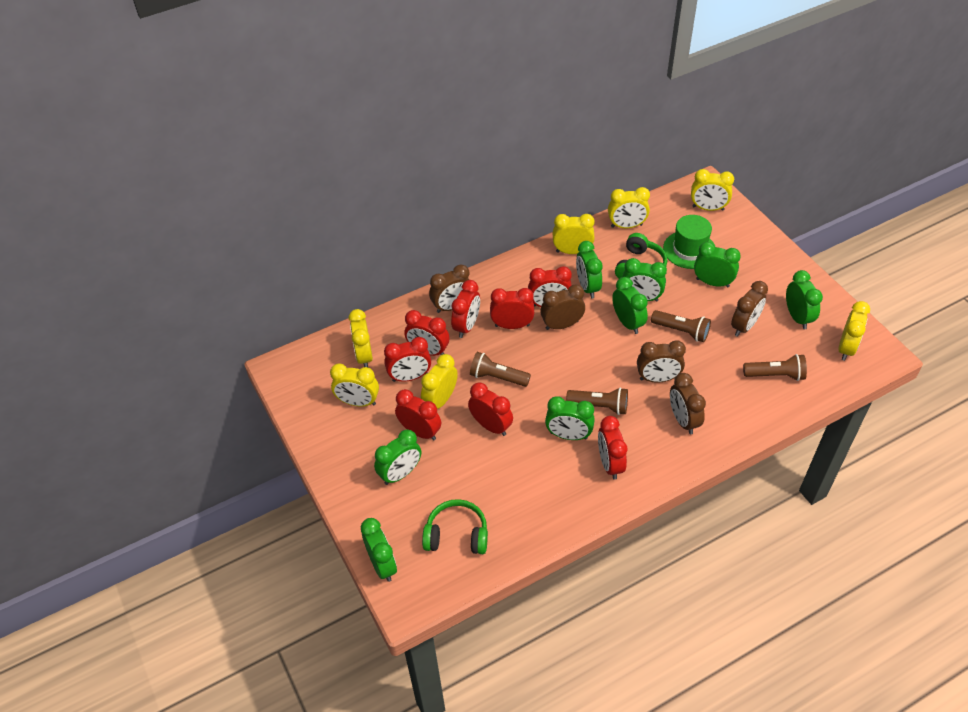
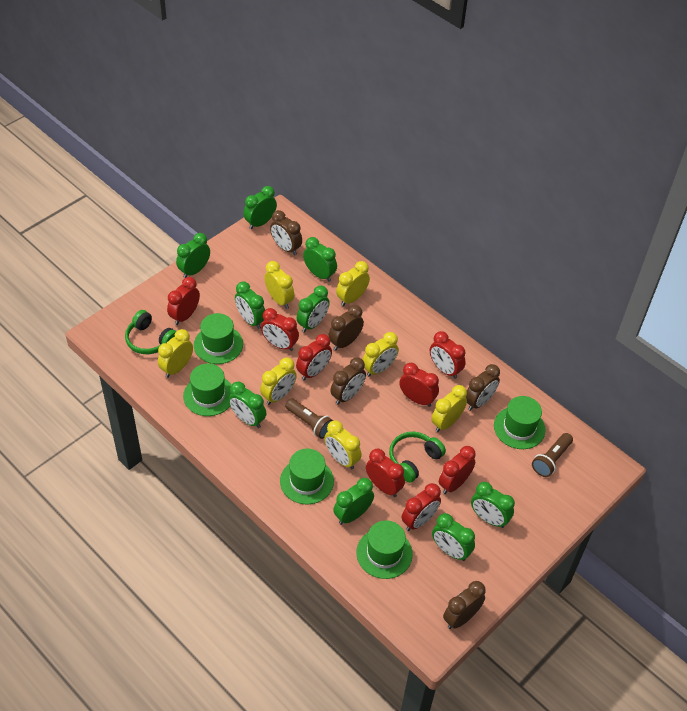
brown flashlight: 4 -> 2
green clock: 8 -> 9
green hat: 1 -> 5

